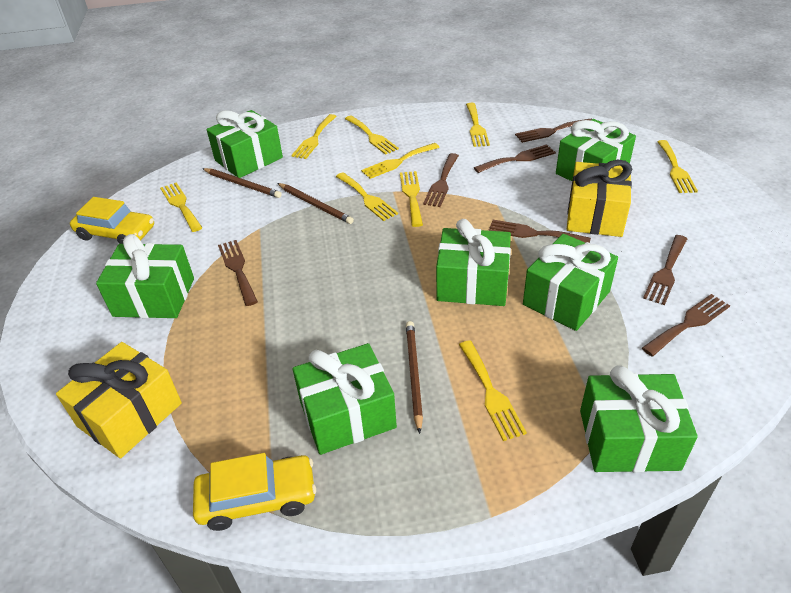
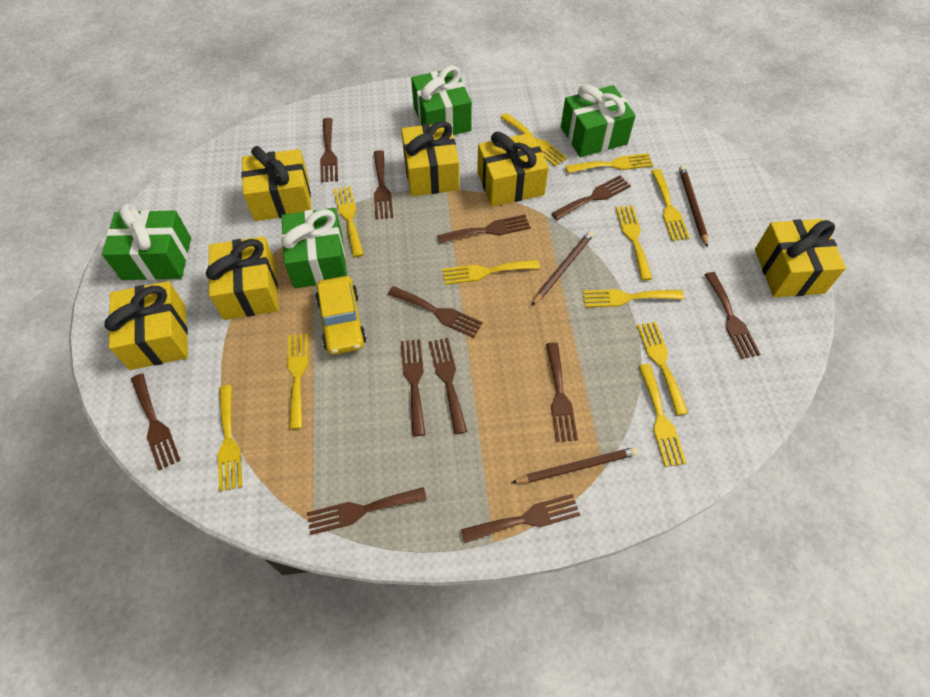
brown fork: 7 -> 12
green gift: 7 -> 4
yellow car: 2 -> 1
yellow fork: 9 -> 11
yellow gift: 2 -> 6

